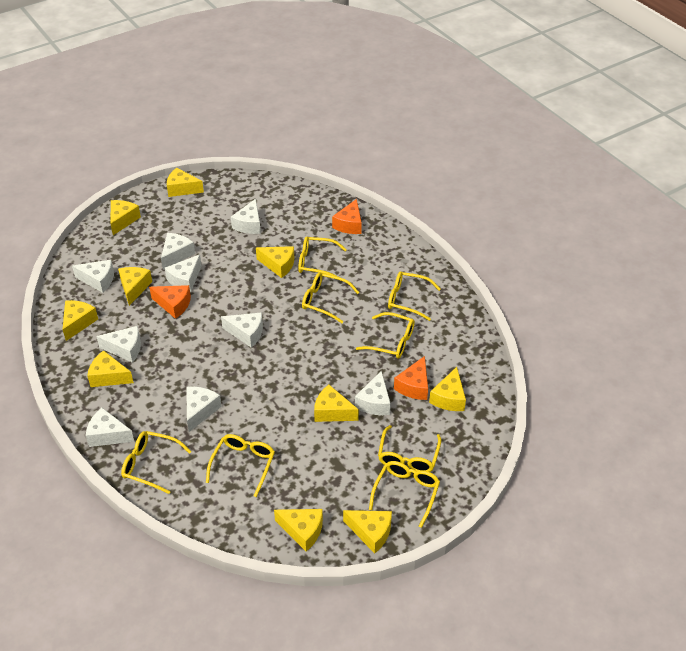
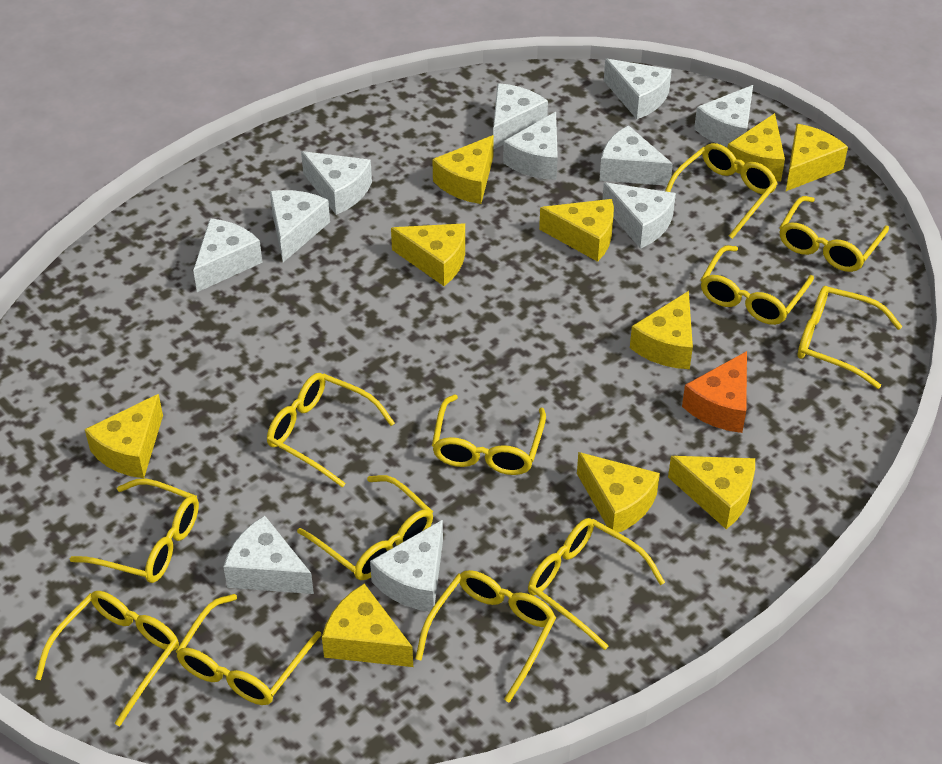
orange cheese: 3 -> 1
white cheese: 9 -> 11
yellow glasses: 8 -> 12

